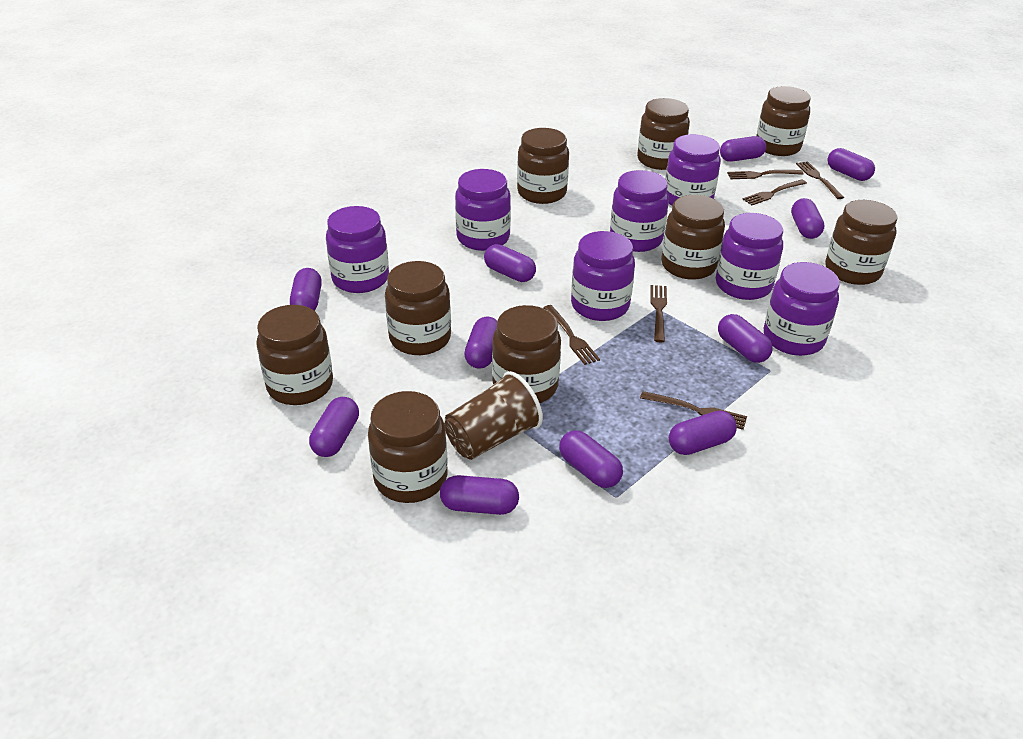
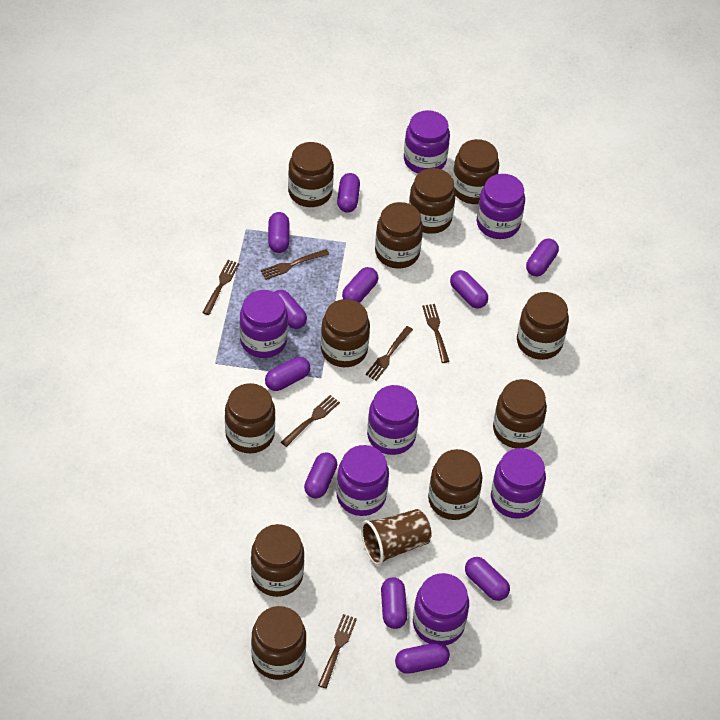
brown jar: 9 -> 11

